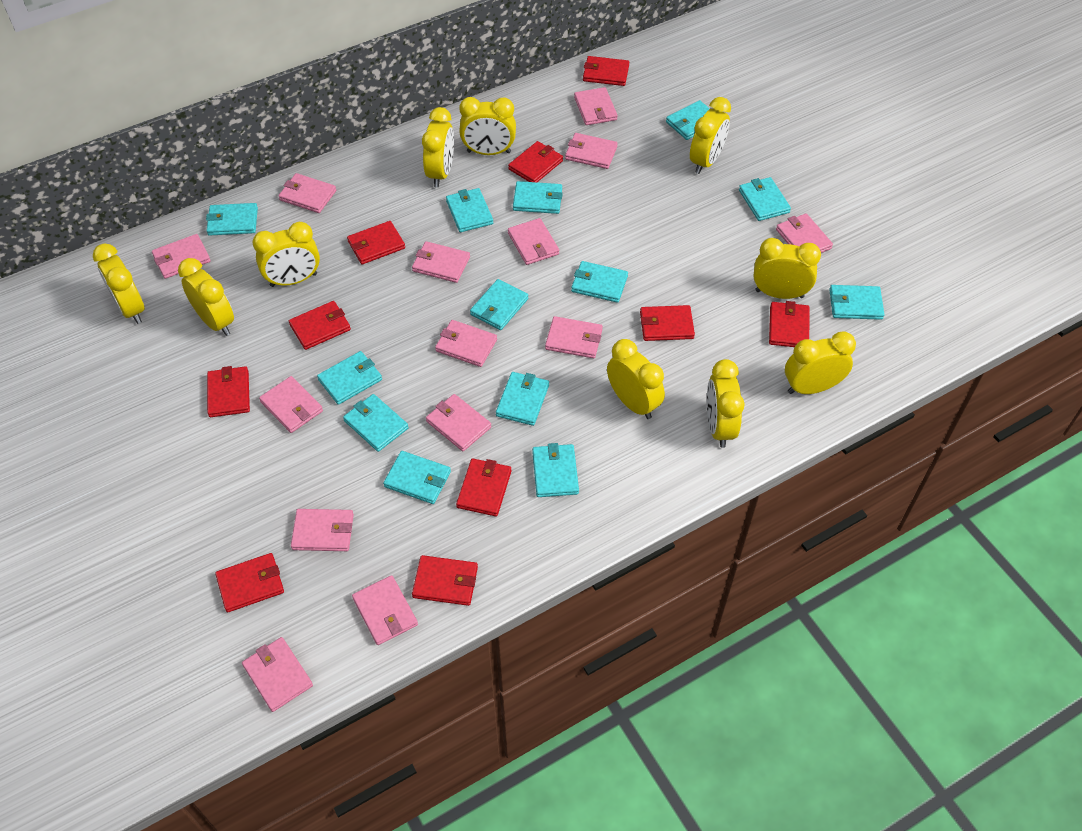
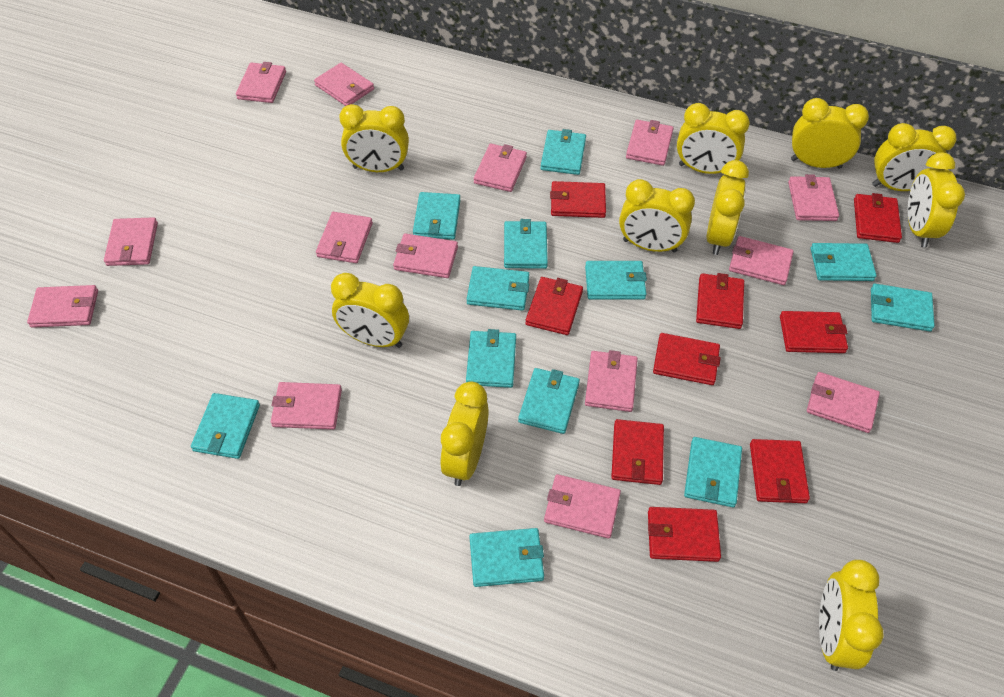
red wallet: 10 -> 9
turquoise wallet: 13 -> 12

